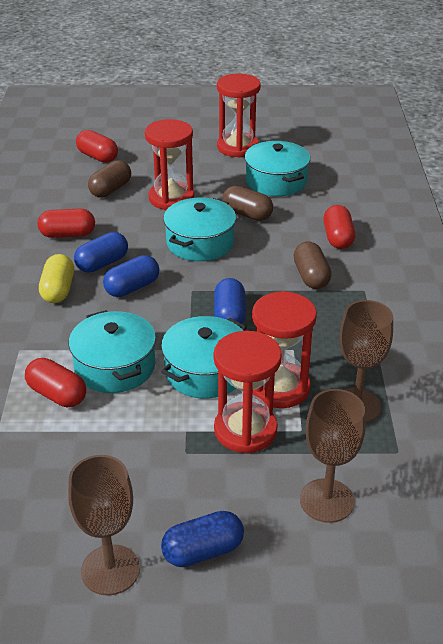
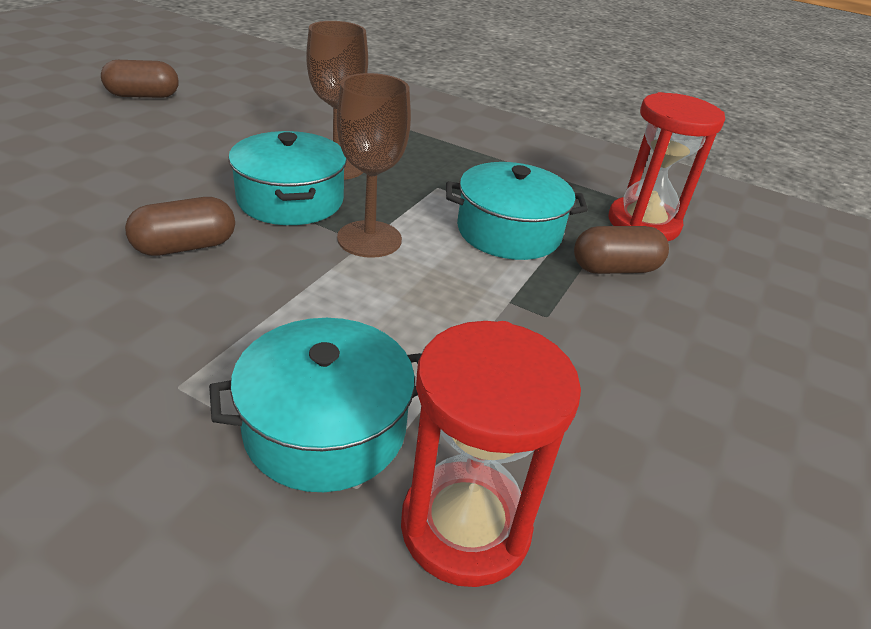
blue capsule: 4 -> 0
brown goblet: 3 -> 2
red capsule: 4 -> 0
red hourglass: 4 -> 2
turquoise pot: 4 -> 3
yellow capsule: 1 -> 0

